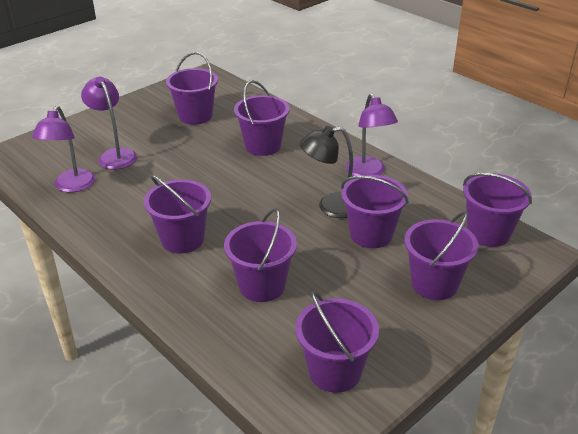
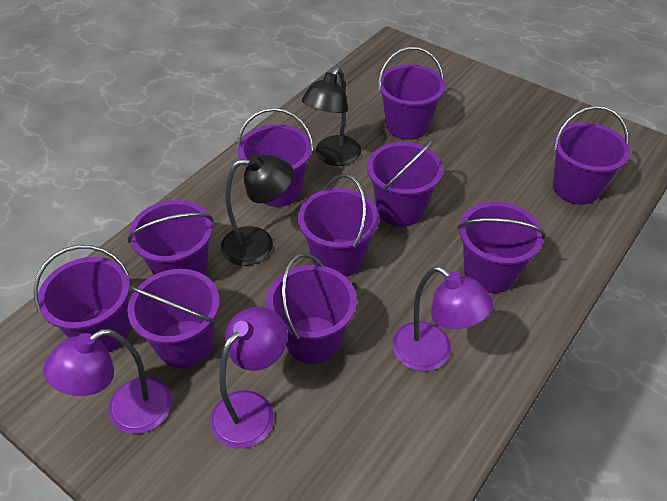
black lamp: 1 -> 2
purple bucket: 8 -> 10

